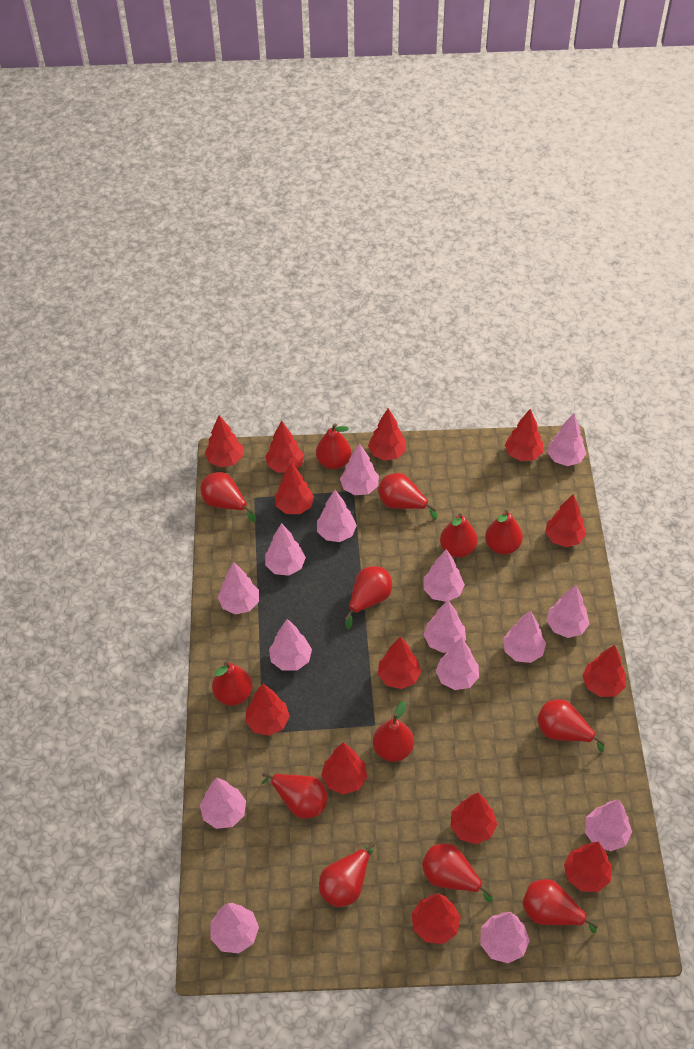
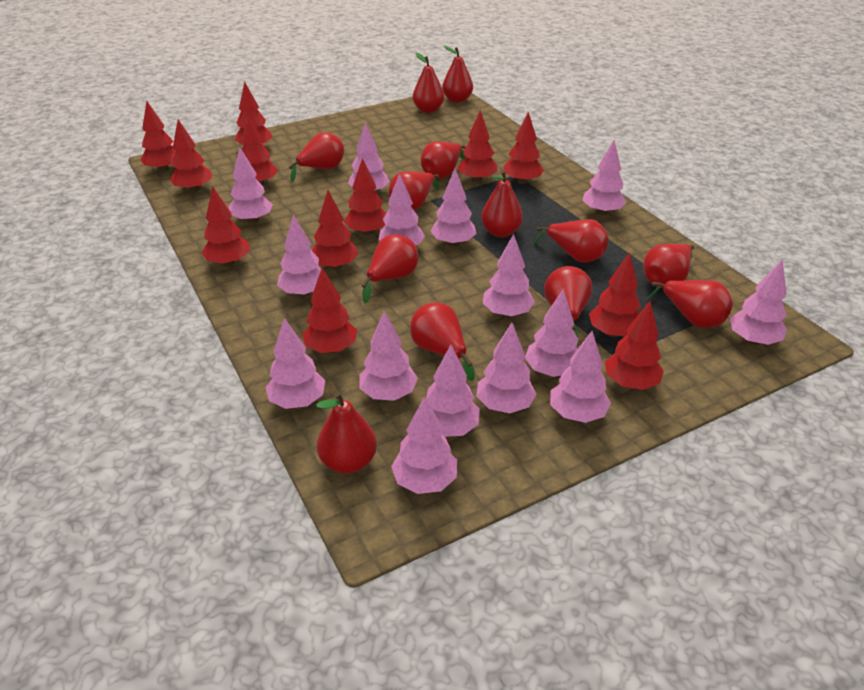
red tree: 13 -> 12

